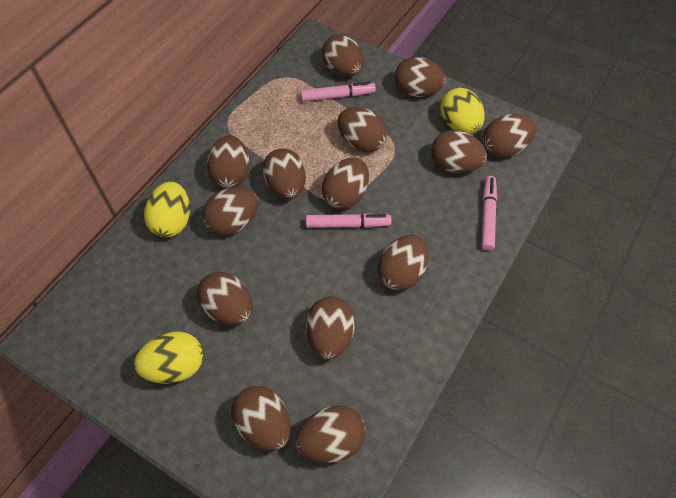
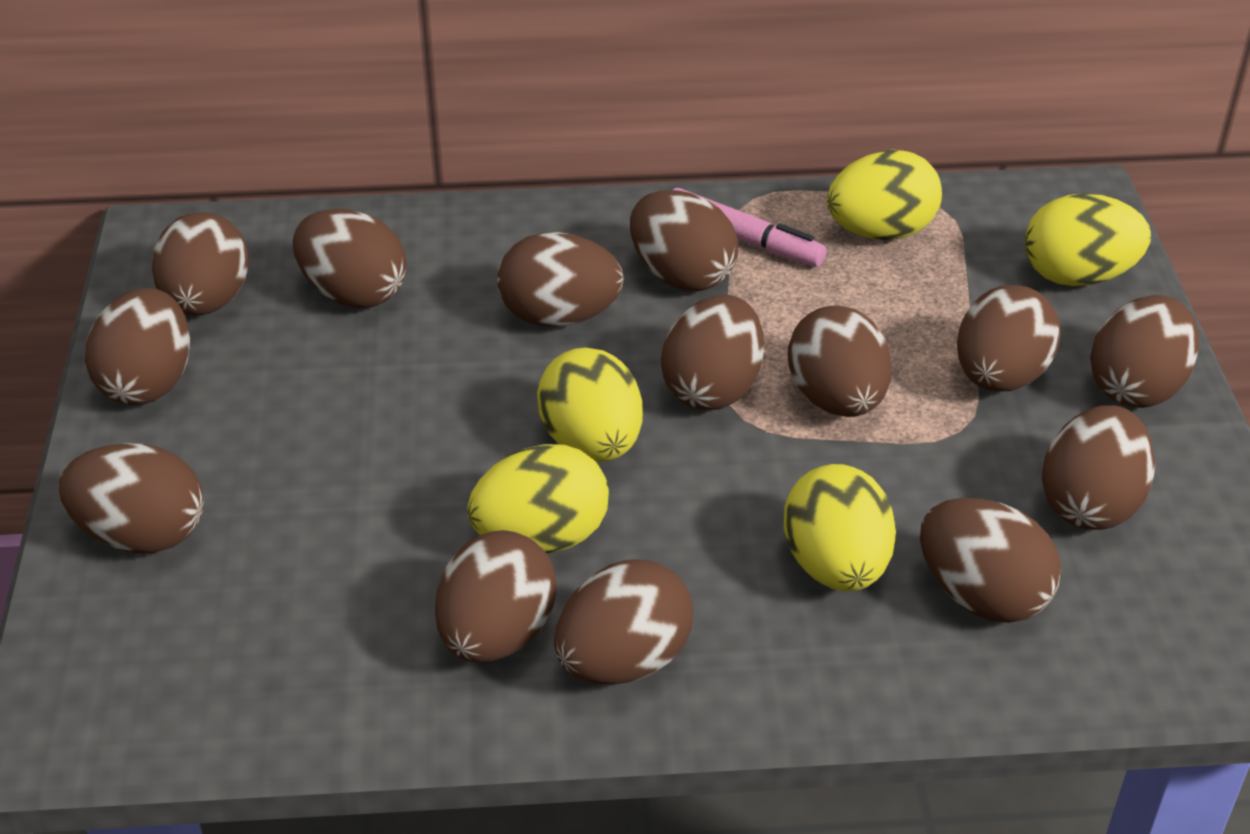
pink marker: 3 -> 1
yellow egg: 3 -> 5

